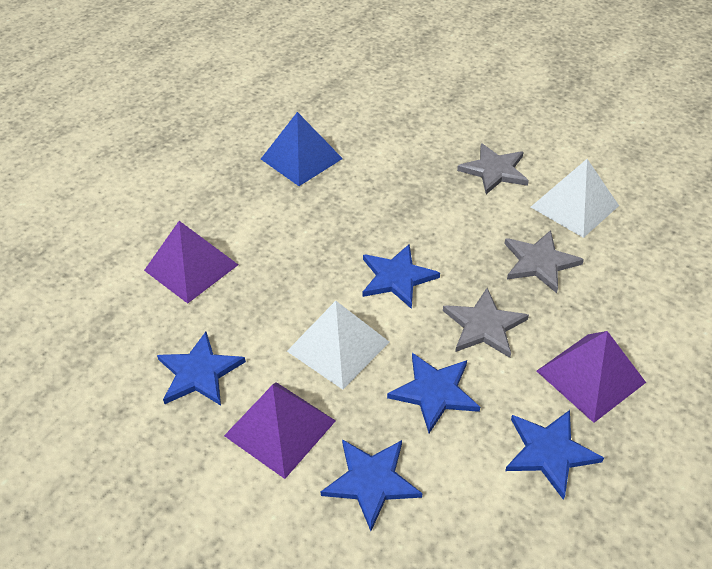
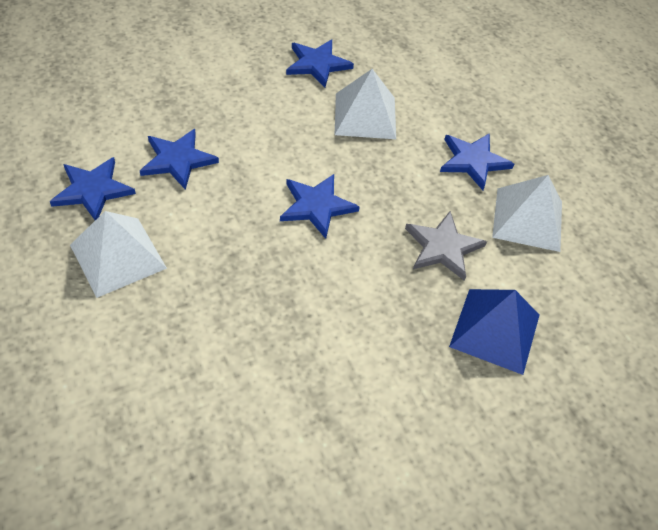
grey star: 3 -> 1
purple pyramid: 3 -> 0
white pyramid: 2 -> 3

